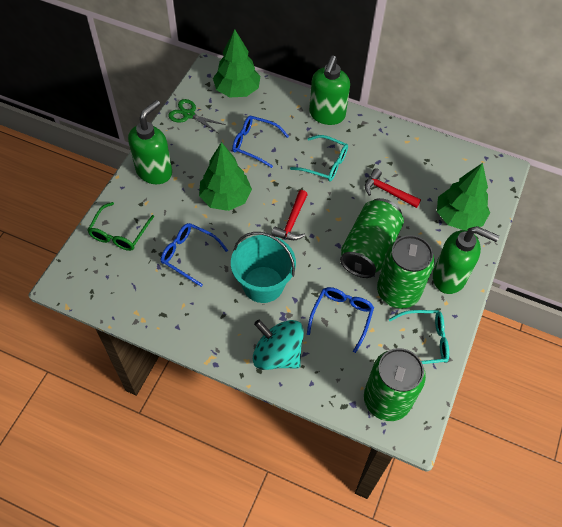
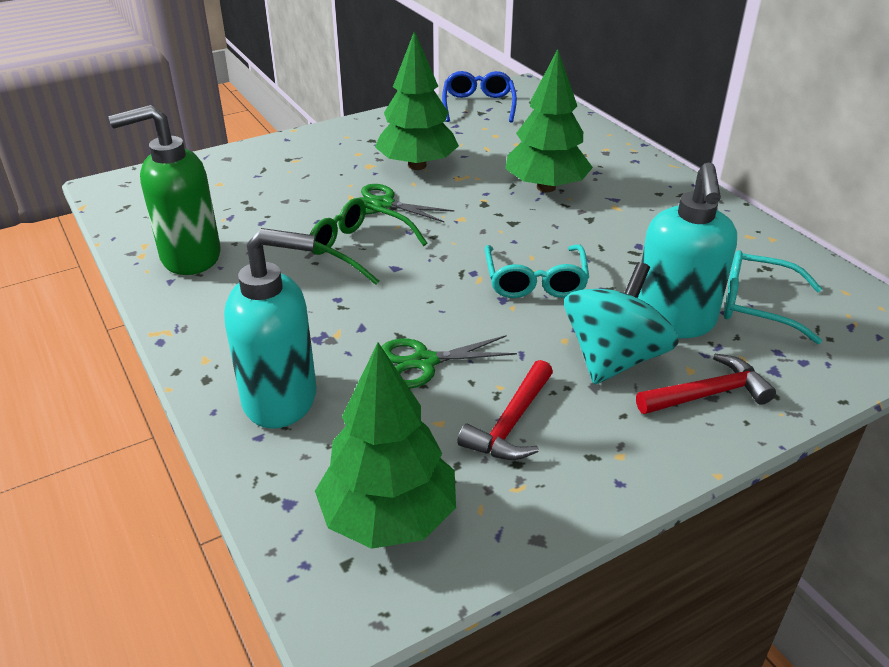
blue glasses: 3 -> 1
green can: 3 -> 0
green scissors: 1 -> 2
green soap dispenser: 3 -> 1
turquoise bucket: 1 -> 0
turquoise soap dispenser: 0 -> 2

